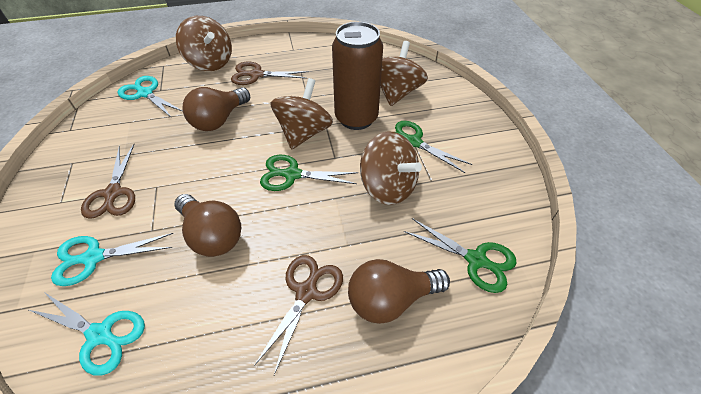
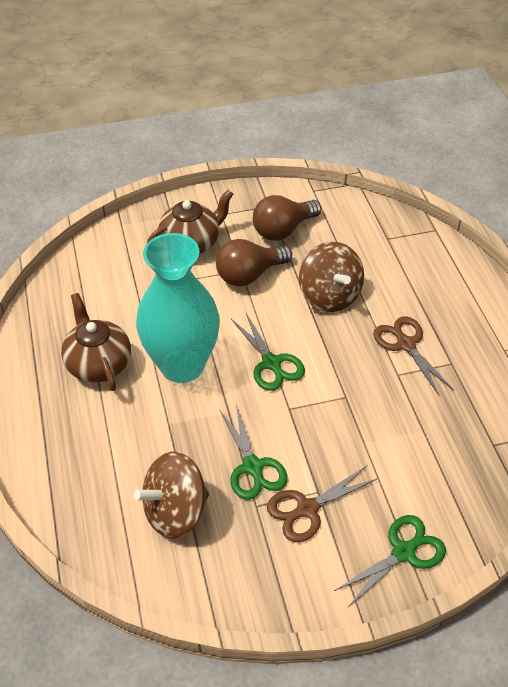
brown can: 1 -> 0
brown light bulb: 3 -> 2
brown scissors: 3 -> 2
brown spinning top: 4 -> 2
brown teapot: 0 -> 2
turquoise scissors: 3 -> 0
turquoise vase: 0 -> 1

